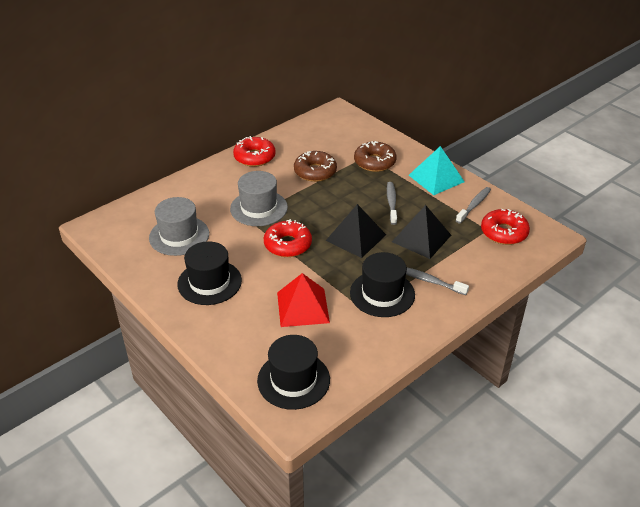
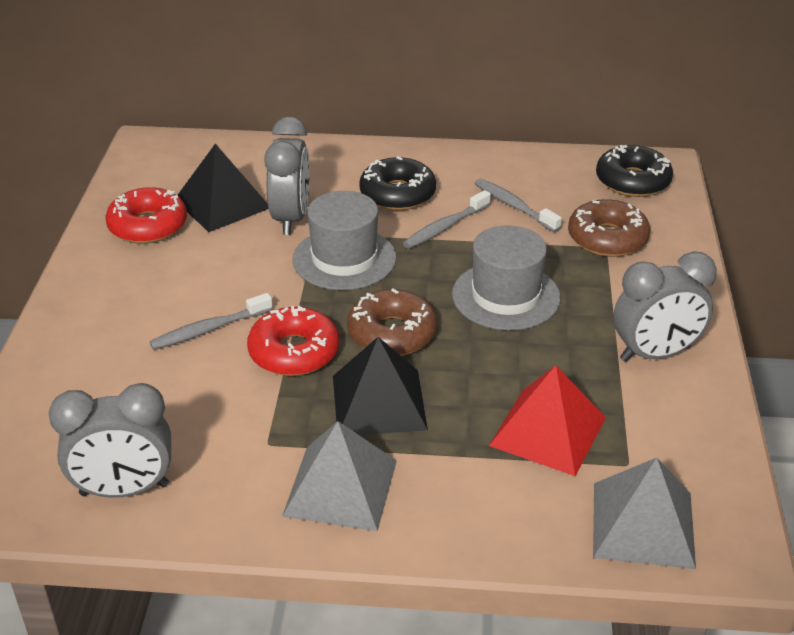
black donut: 0 -> 2
black hat: 3 -> 0
grey clock: 0 -> 3
grey pyramid: 0 -> 2
red donut: 3 -> 2
turquoise pyramid: 1 -> 0

